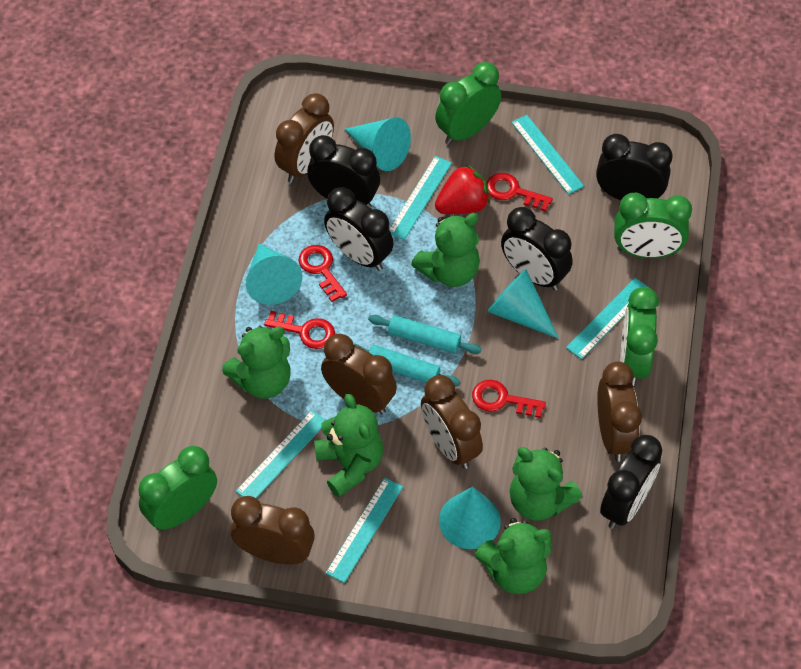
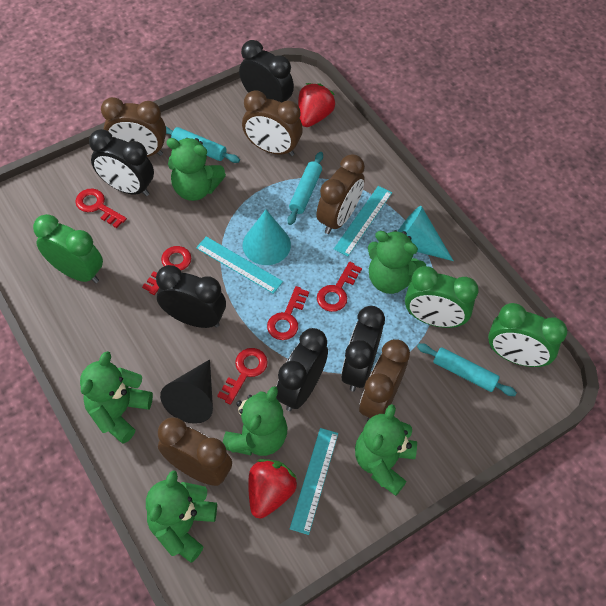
black cone: 0 -> 1
green clock: 4 -> 3
green teddy bear: 5 -> 6
red key: 4 -> 5
red strawberry: 1 -> 2
turquoise cone: 4 -> 2
turquoise rolling pin: 2 -> 3
turquoise ruler: 5 -> 3

